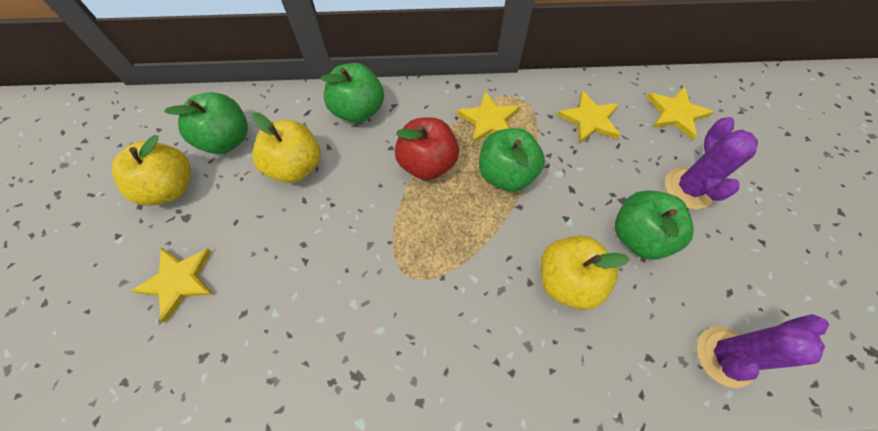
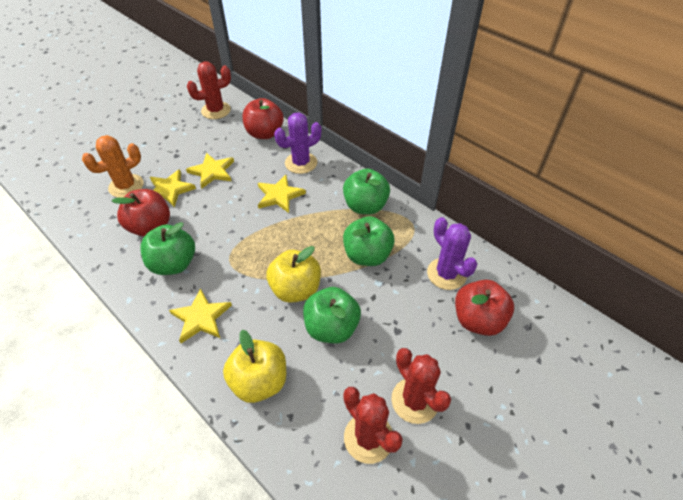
orange cactus: 0 -> 1
red apple: 1 -> 3
red cactus: 0 -> 3
yellow apple: 3 -> 2

